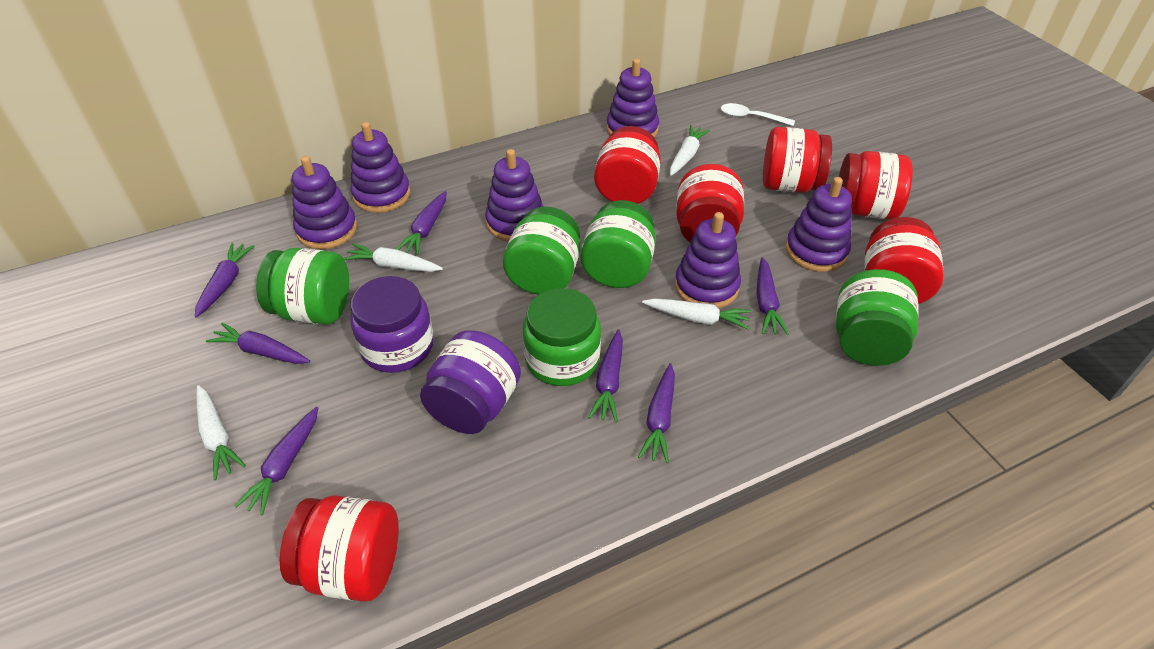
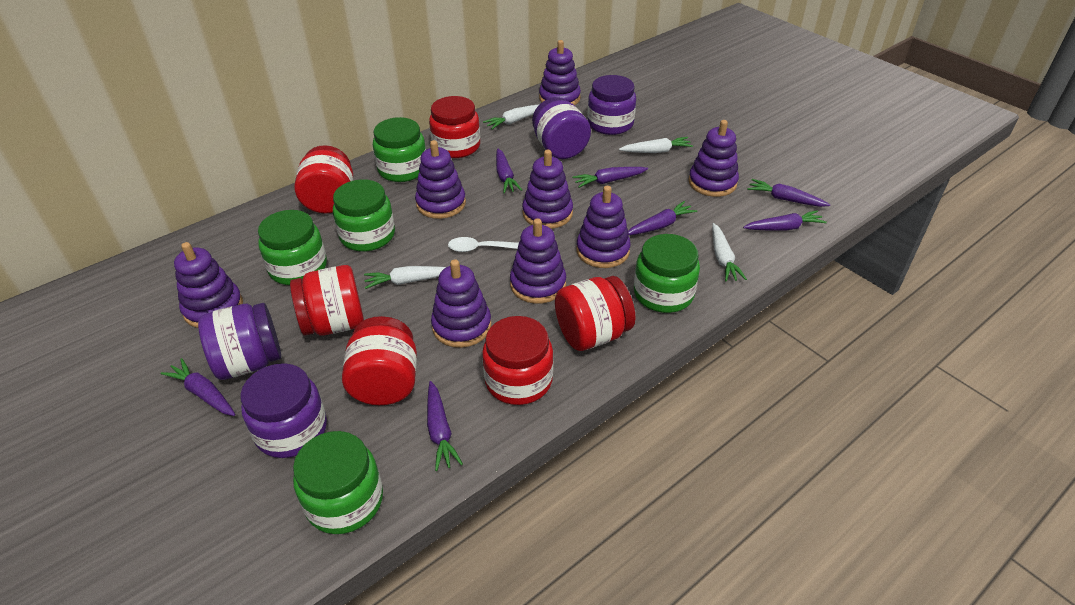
purple jar: 2 -> 4
purple stacking toy: 6 -> 8

